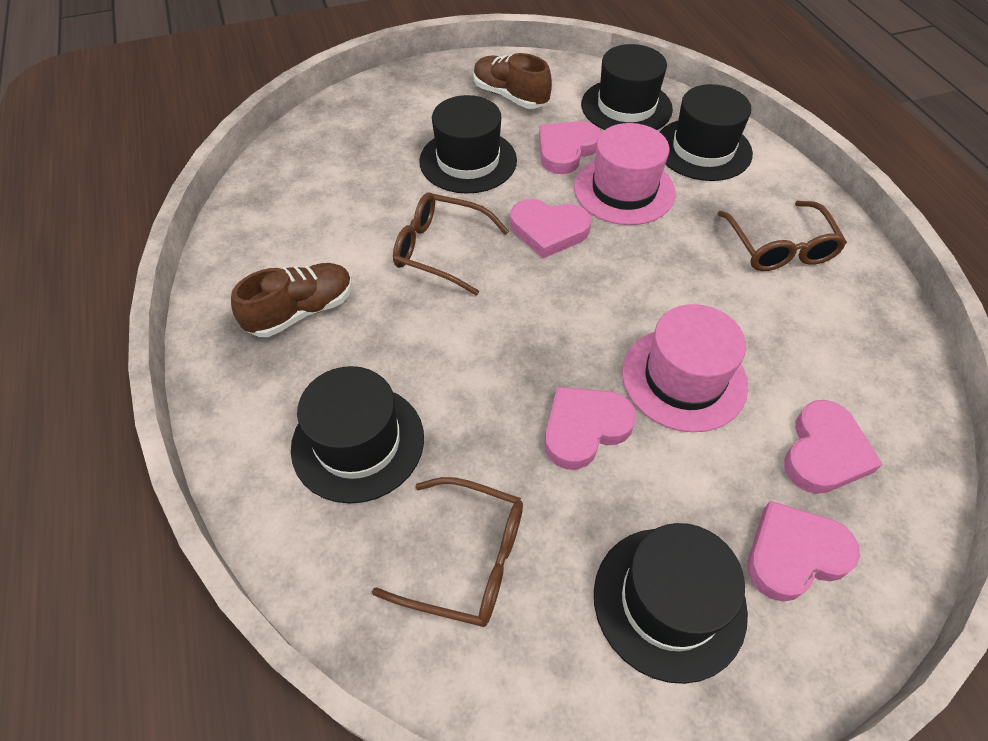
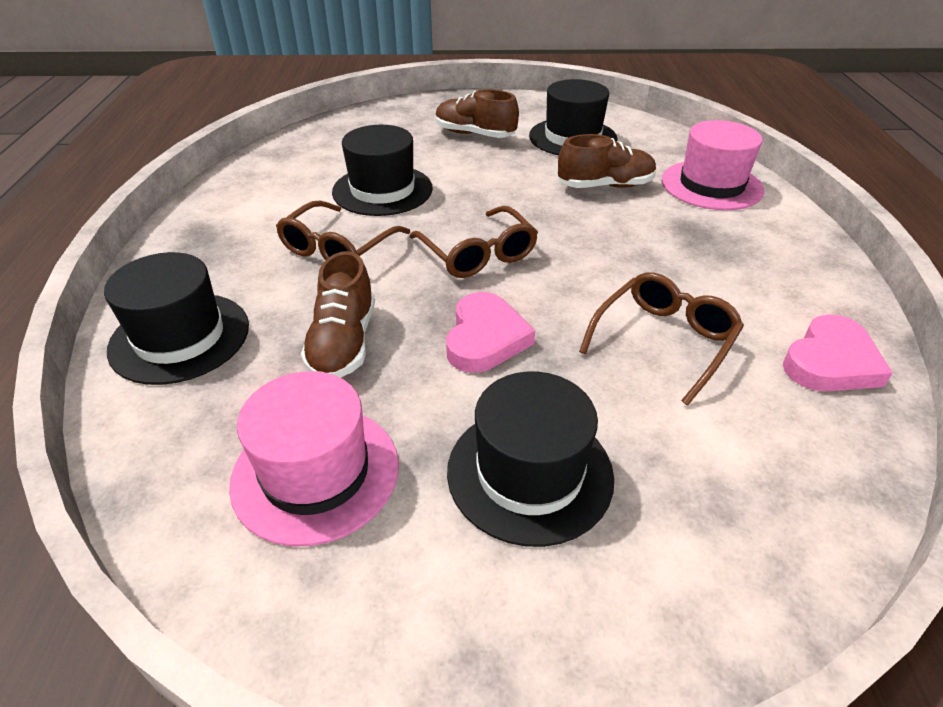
black hat: 5 -> 4
brown shoe: 2 -> 3
pink heart: 5 -> 2

